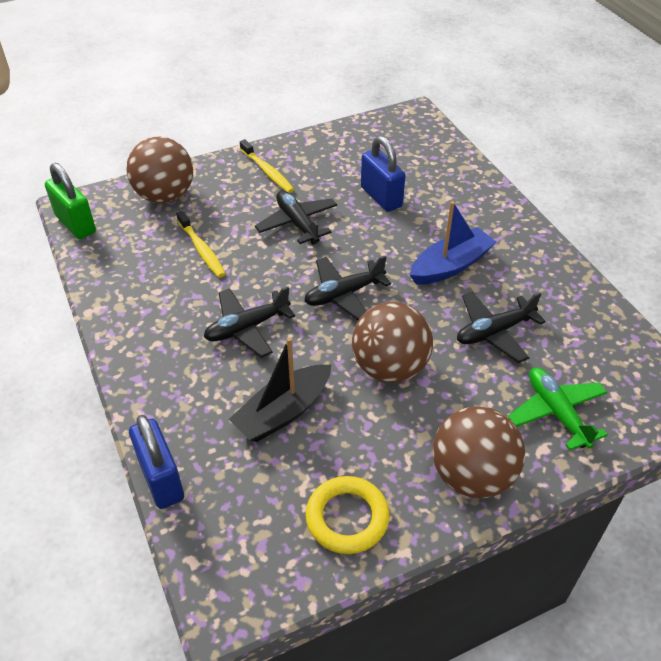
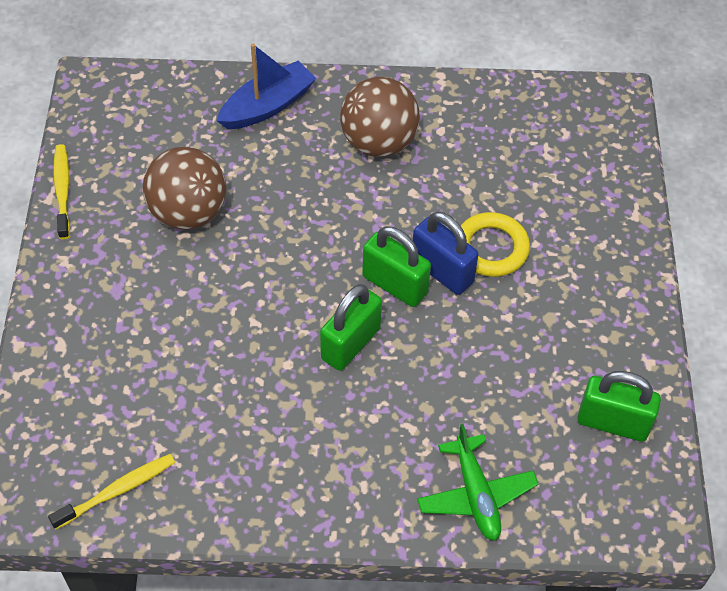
black boat: 1 -> 0
black plane: 4 -> 0
blue padlock: 2 -> 1
brown ball: 3 -> 2
green padlock: 1 -> 3

